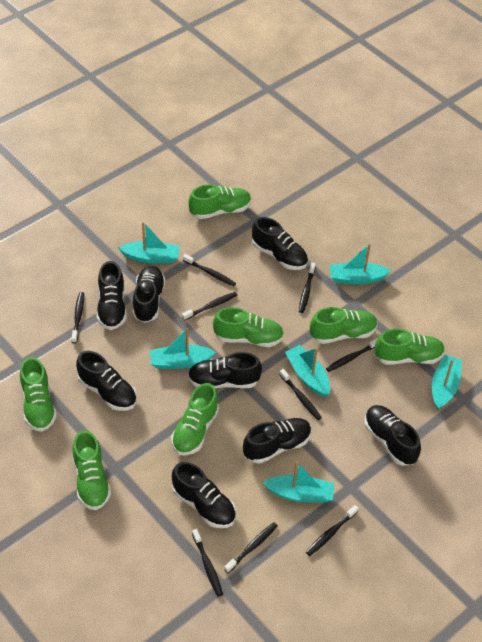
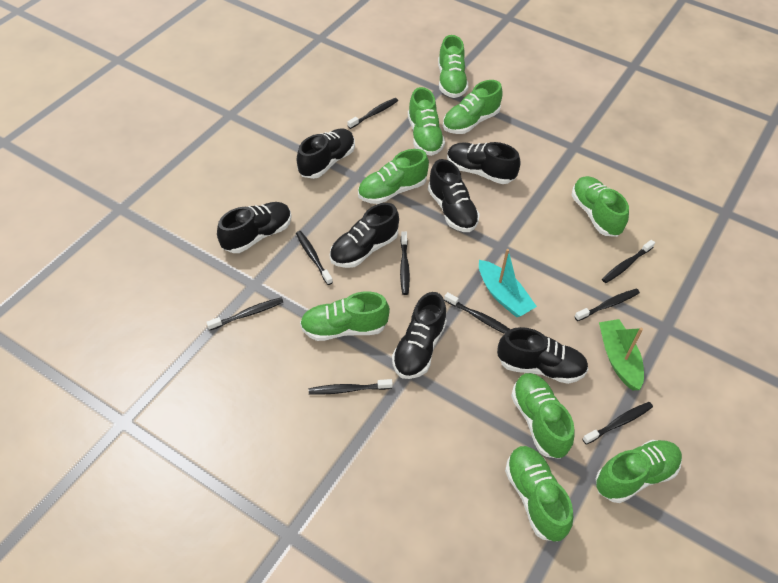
black shoe: 8 -> 7
green boat: 0 -> 1
green shoe: 7 -> 9
turquoise boat: 6 -> 1

